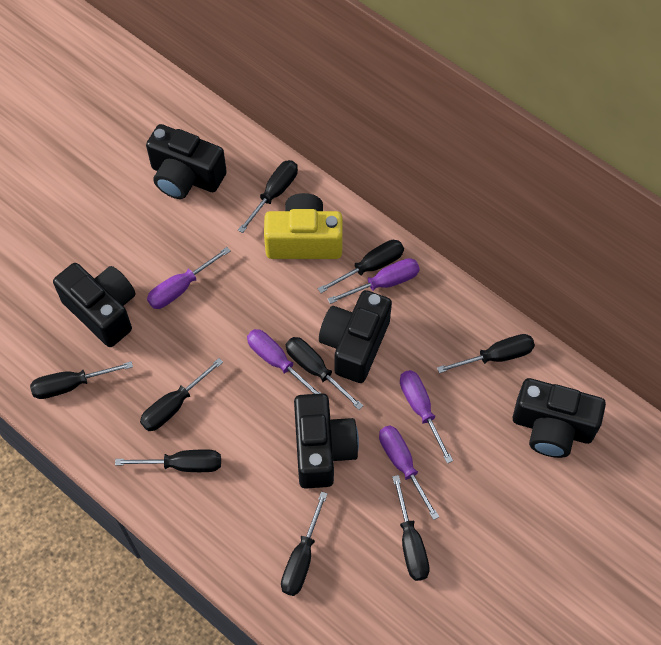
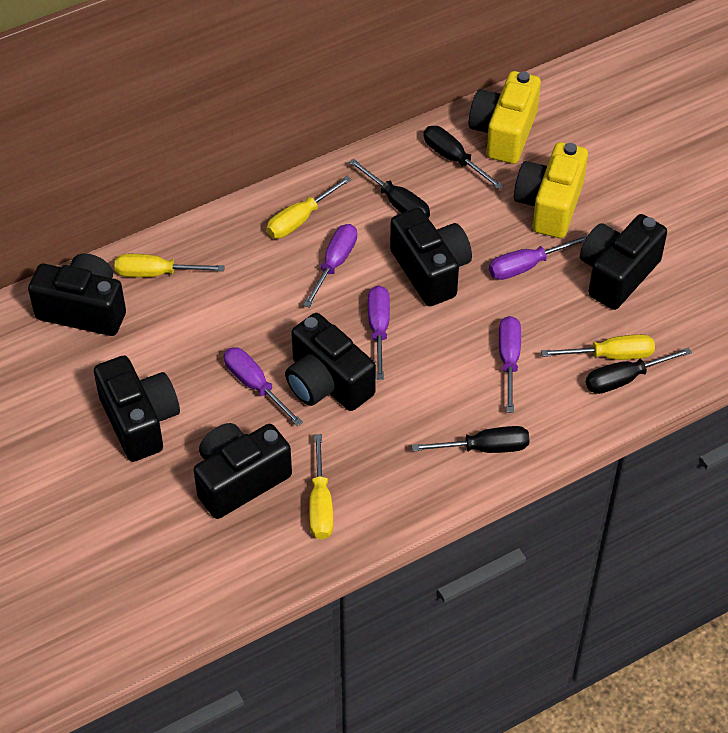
black camera: 5 -> 6
black screwdriver: 9 -> 4
yellow camera: 1 -> 2
yellow screwdriver: 0 -> 4

